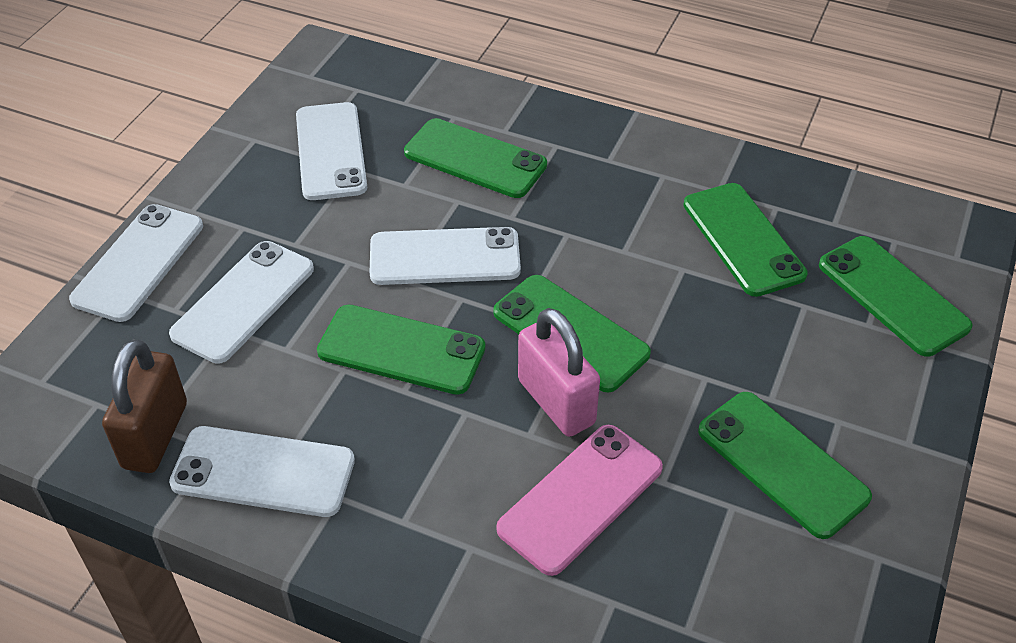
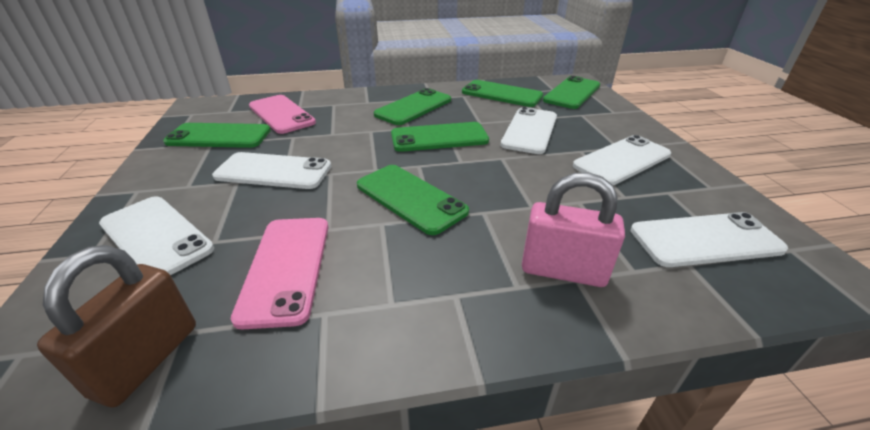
pink phone: 1 -> 2

